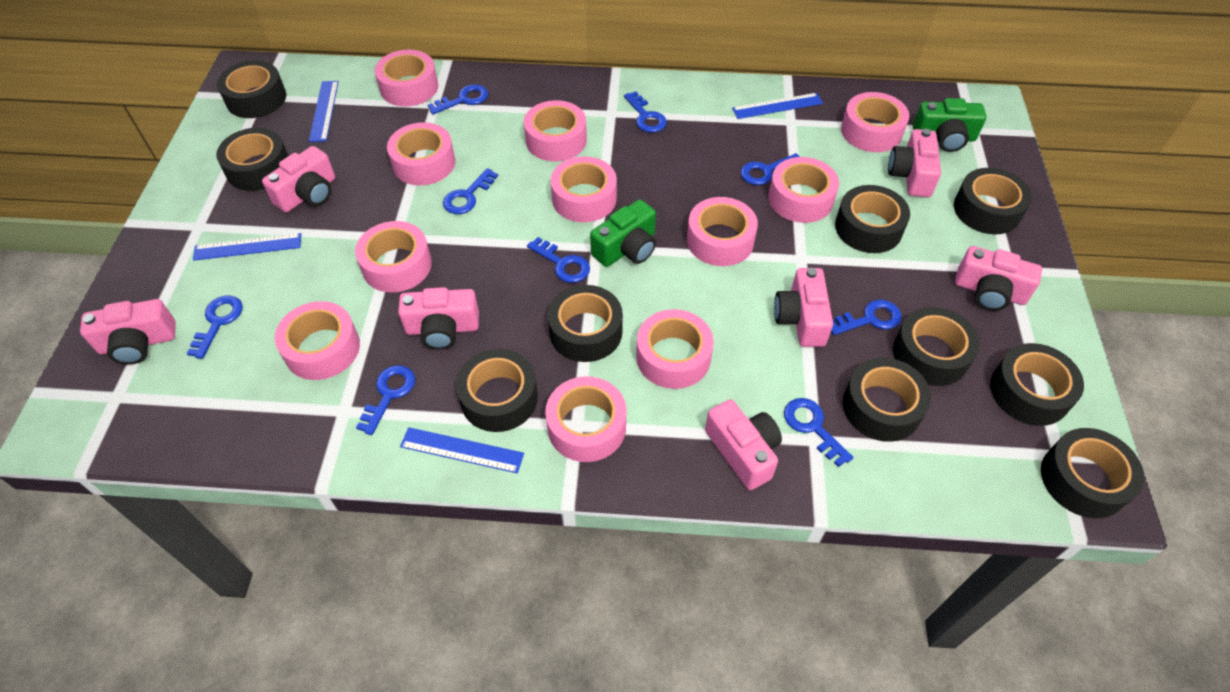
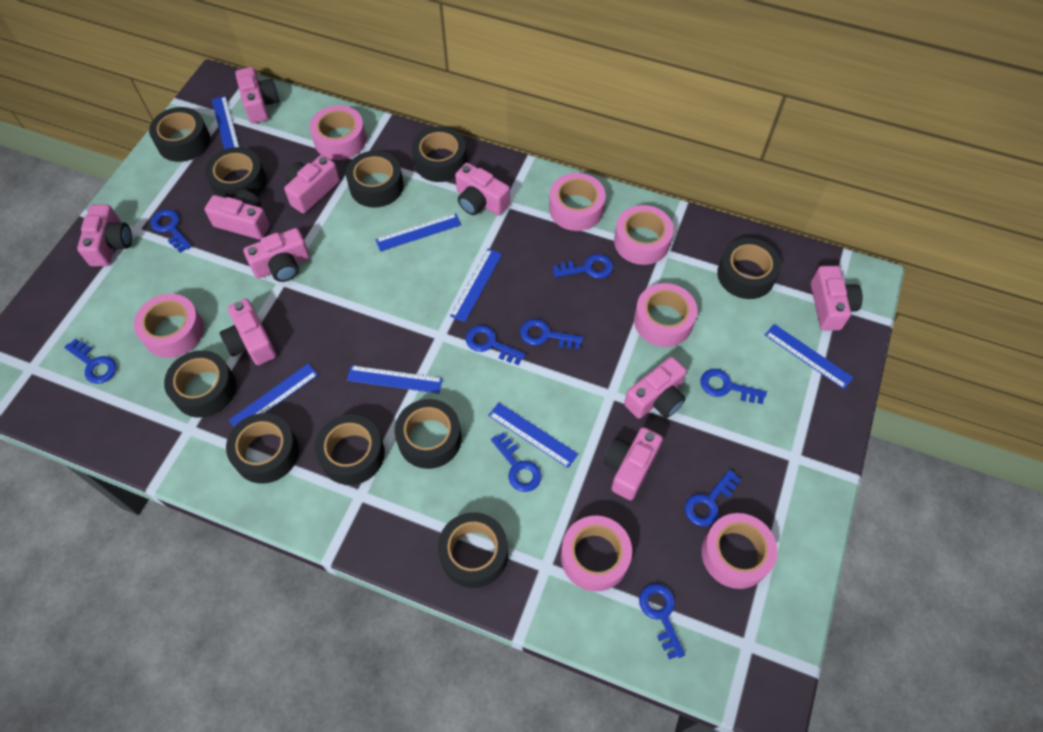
blue ruler: 4 -> 7
green camera: 2 -> 0
pink camera: 7 -> 10
pink tape: 11 -> 7

